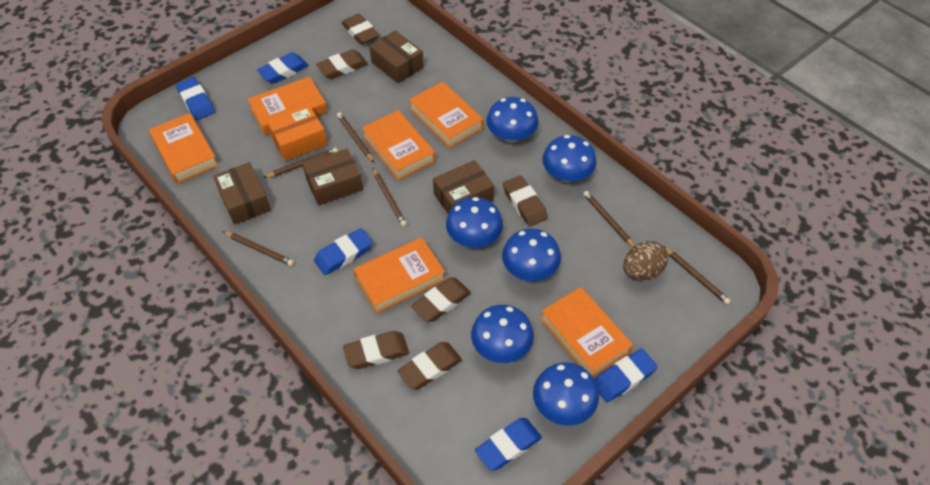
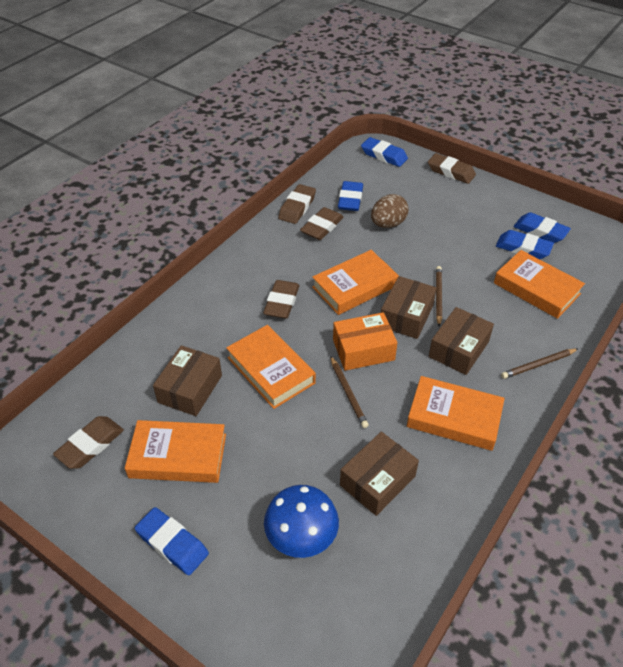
blue mushroom: 6 -> 1
brown eraser: 6 -> 5
brown pencil: 6 -> 3
orange book: 6 -> 5

